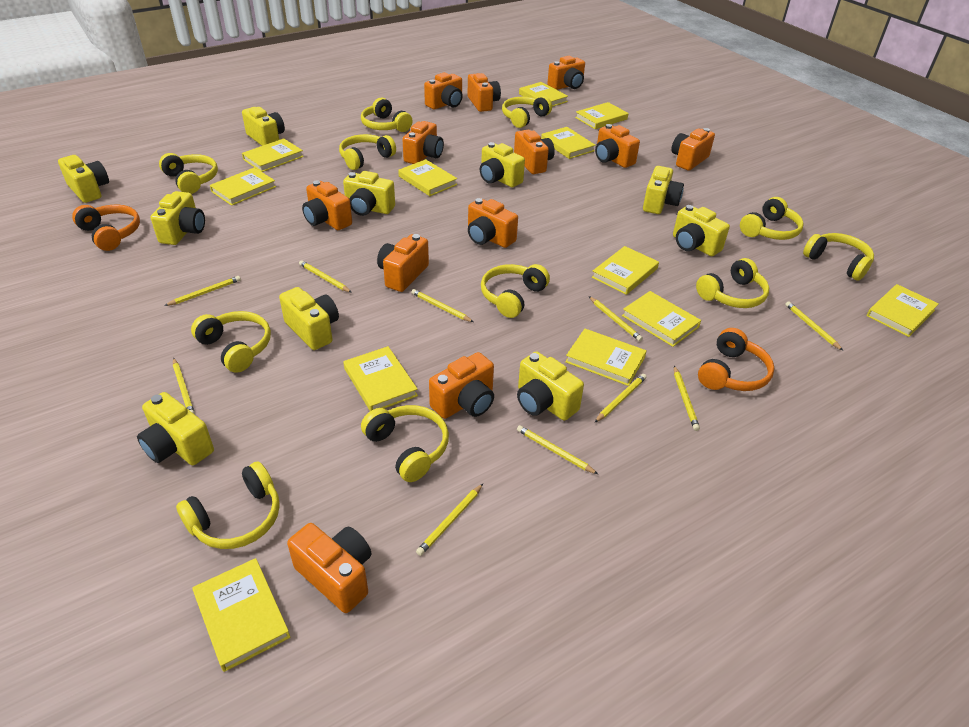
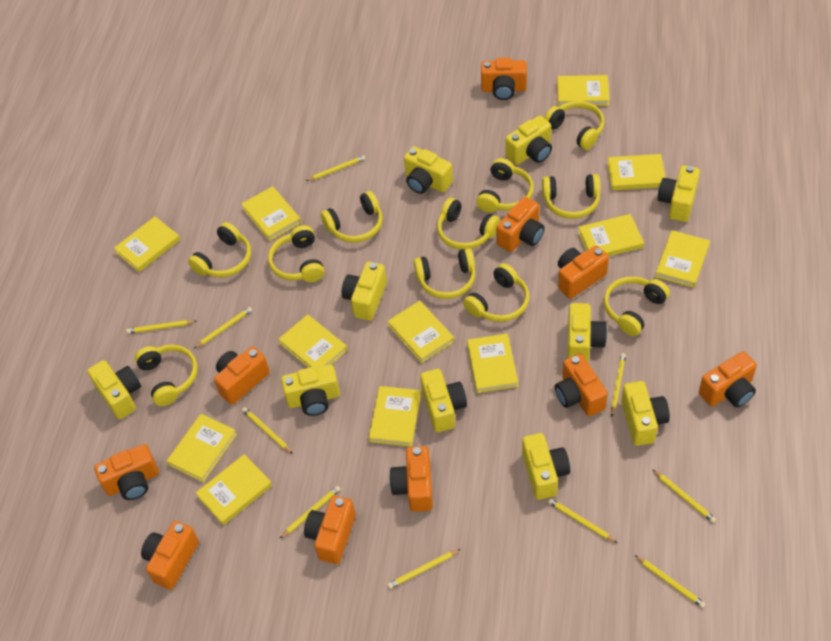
orange camera: 12 -> 10
orange headphones: 2 -> 0

